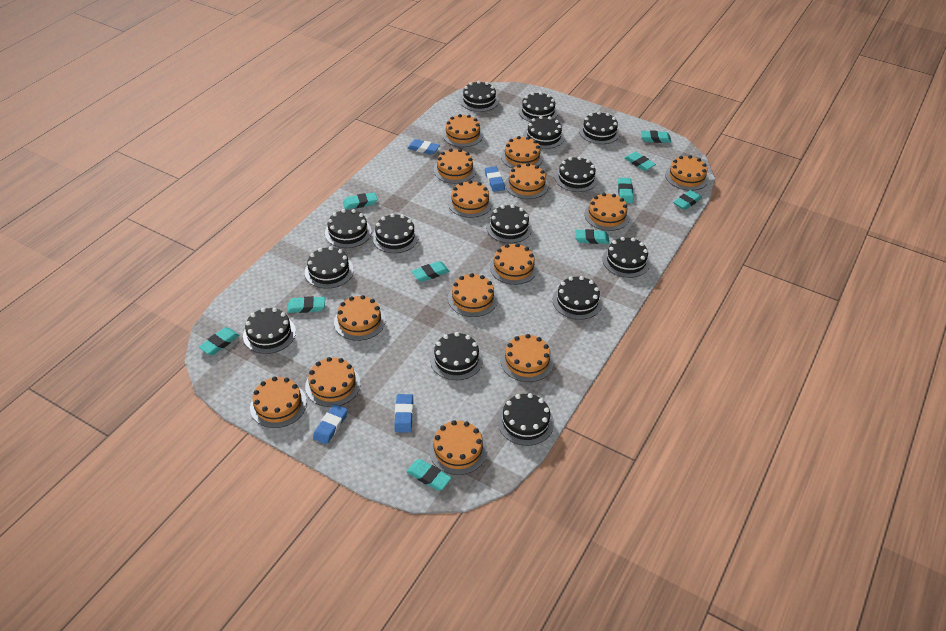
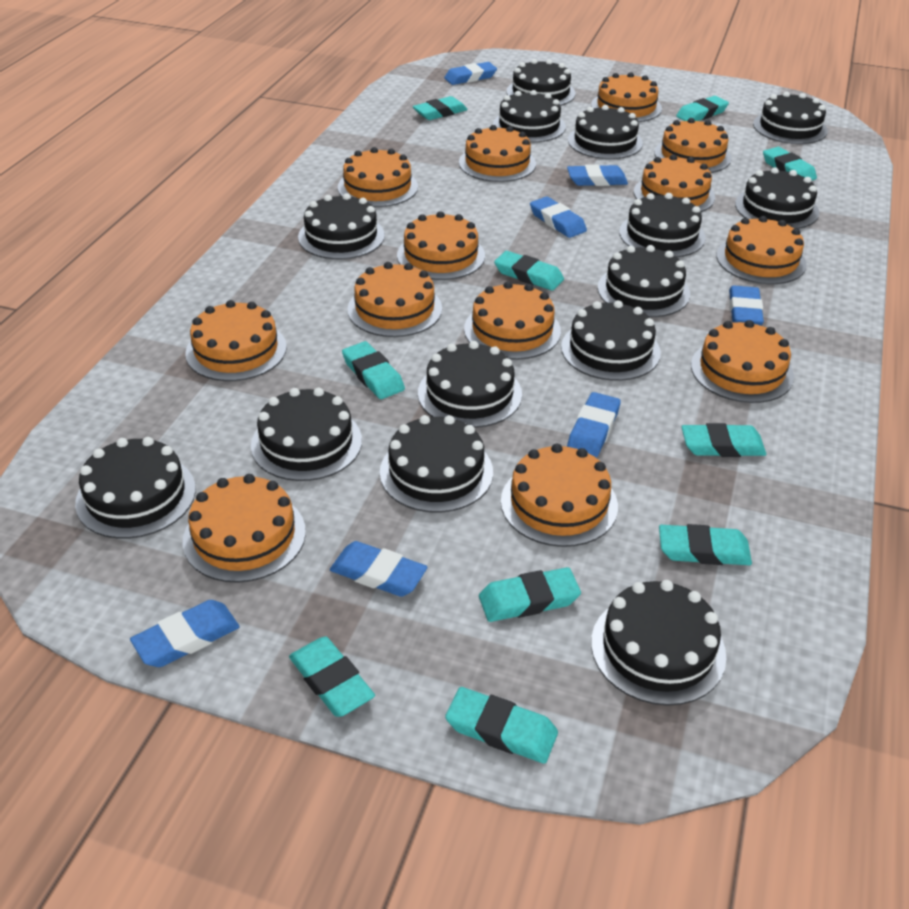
blue eraser: 4 -> 7
orange cake: 14 -> 13

